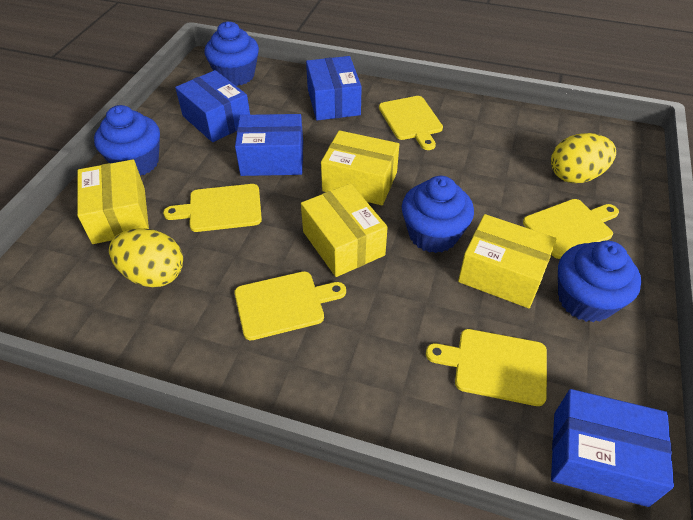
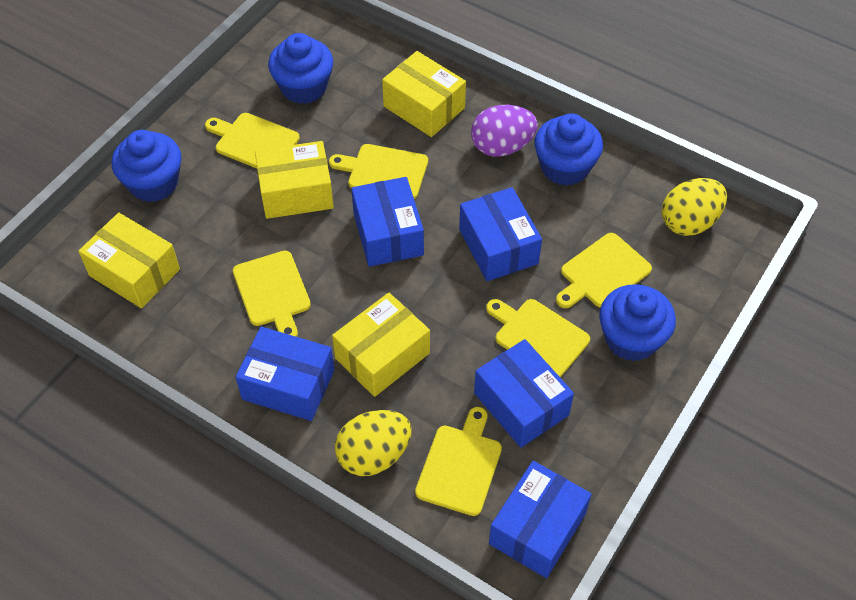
blue box: 4 -> 5
purple egg: 0 -> 1
yellow cutting board: 5 -> 6

